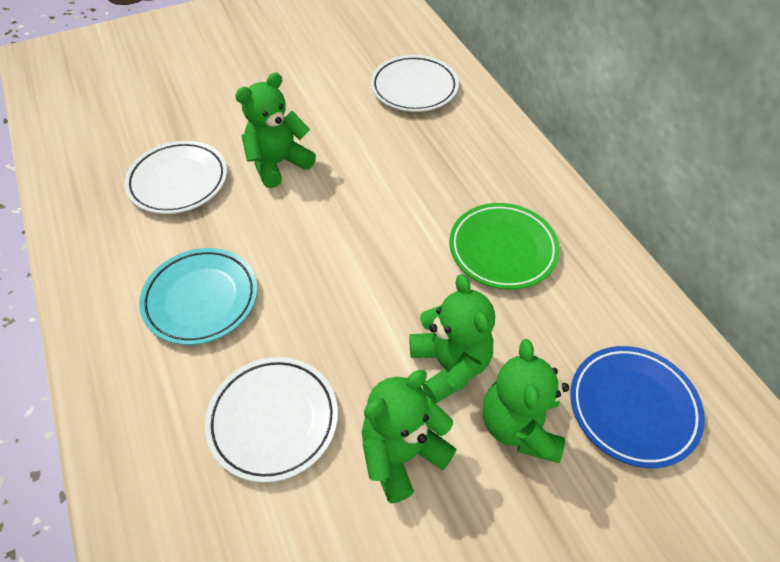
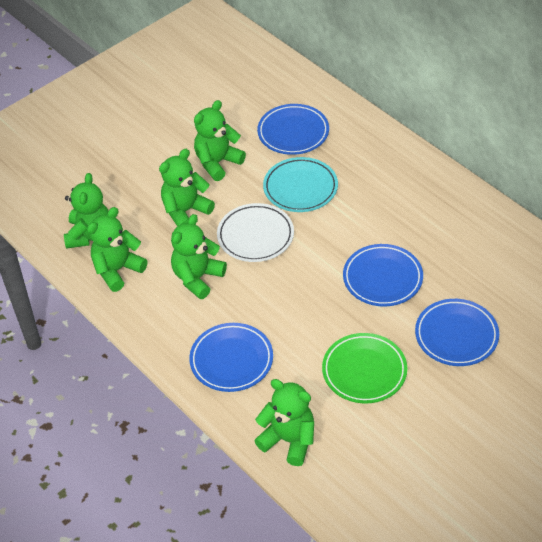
blue plate: 1 -> 4
green teddy bear: 4 -> 6
white plate: 3 -> 1

